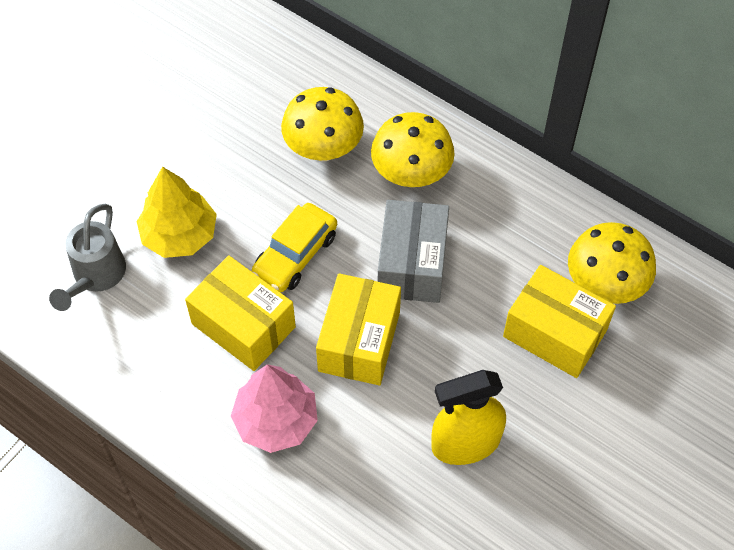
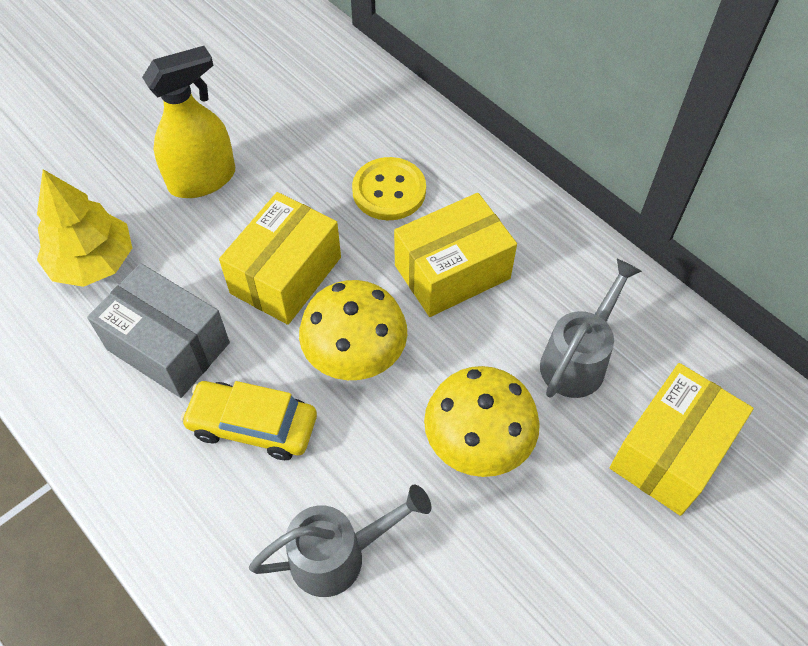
grey watering can: 1 -> 2
pink tree: 1 -> 0
yellow button: 0 -> 1
yellow mushroom: 3 -> 2

